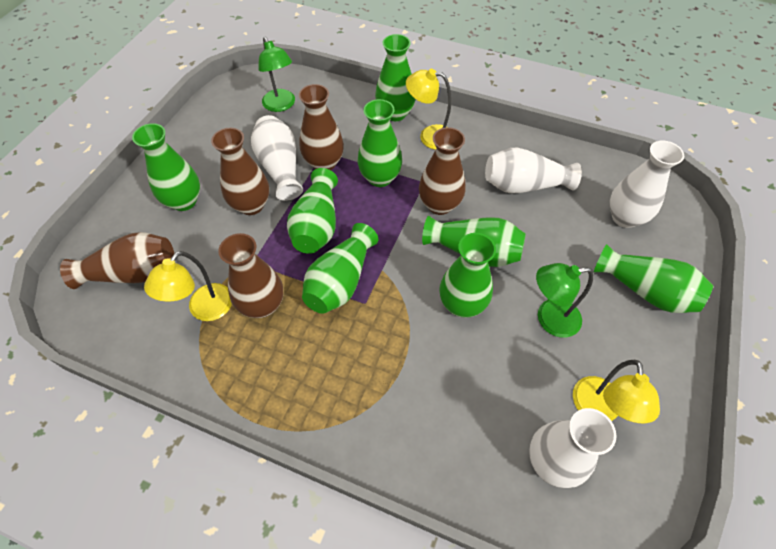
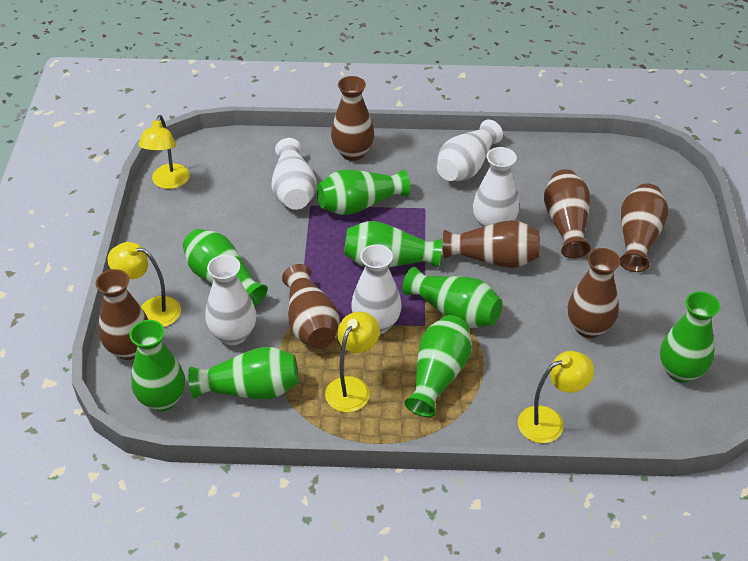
brown vase: 5 -> 7
green lamp: 2 -> 0
white vase: 4 -> 5
yellow lamp: 3 -> 4

